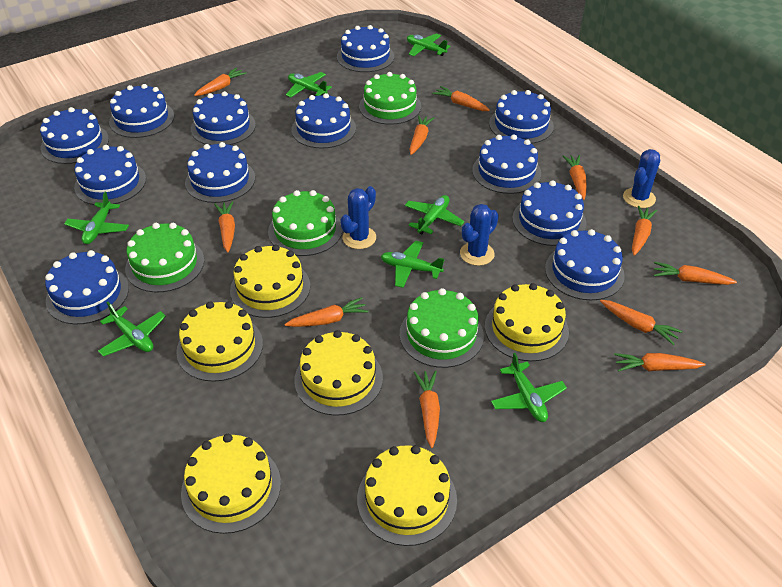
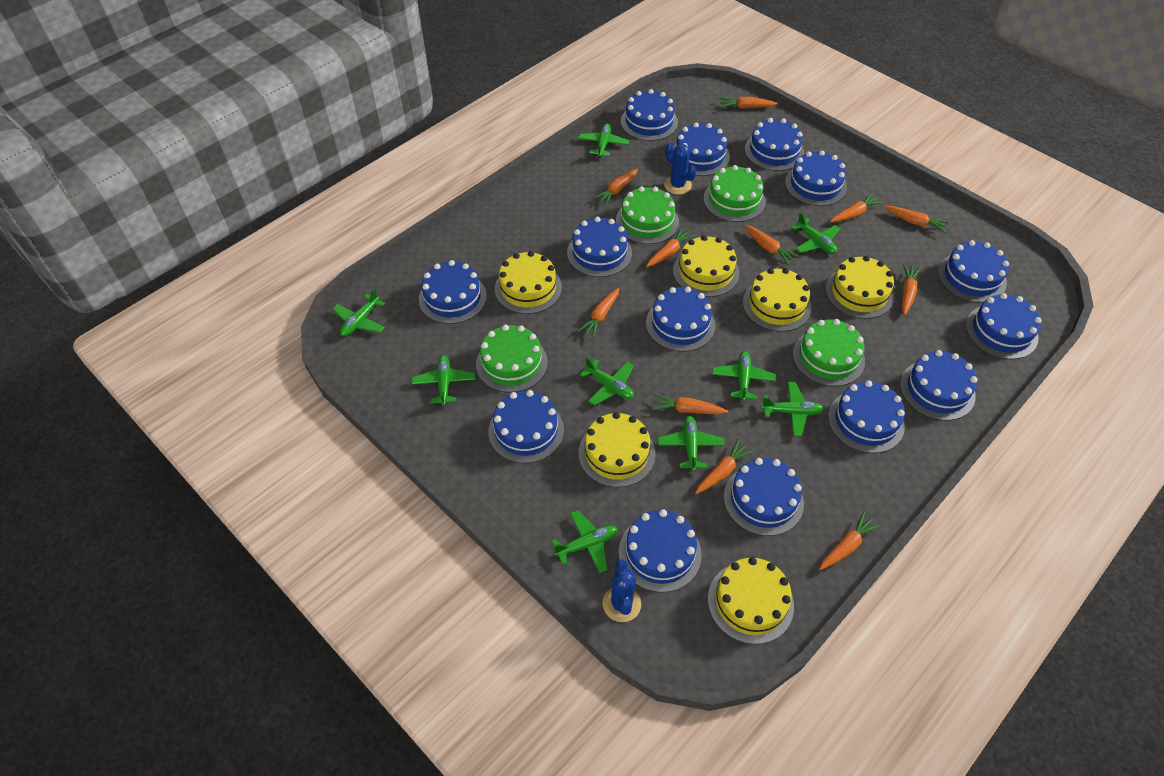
blue cactus: 3 -> 2
blue cake: 12 -> 14
green plane: 7 -> 9

